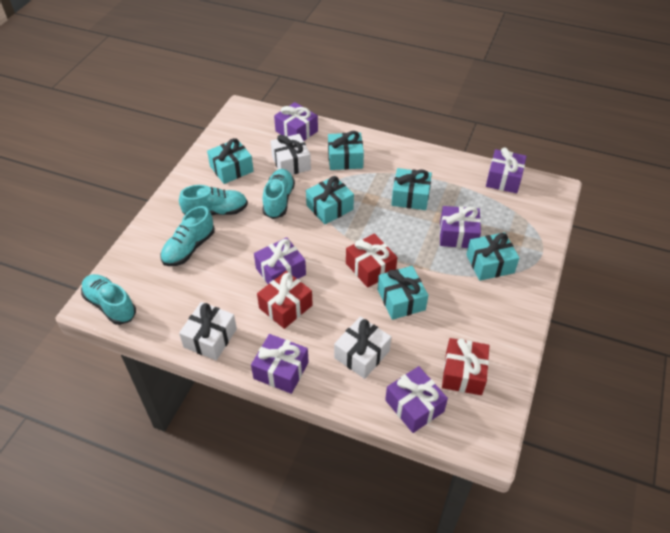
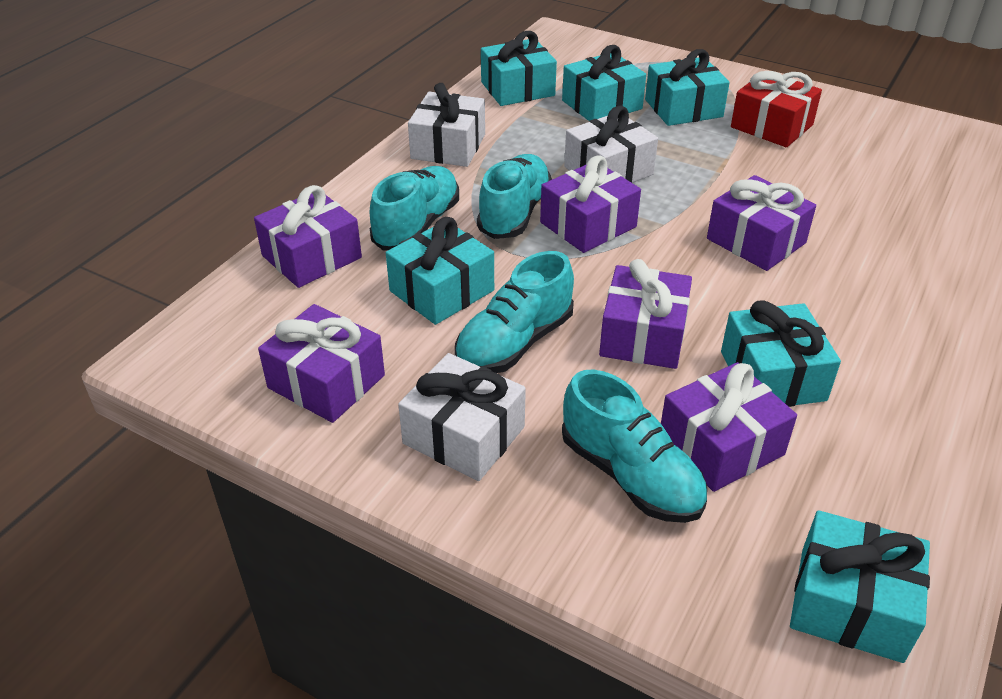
red gift: 3 -> 1

